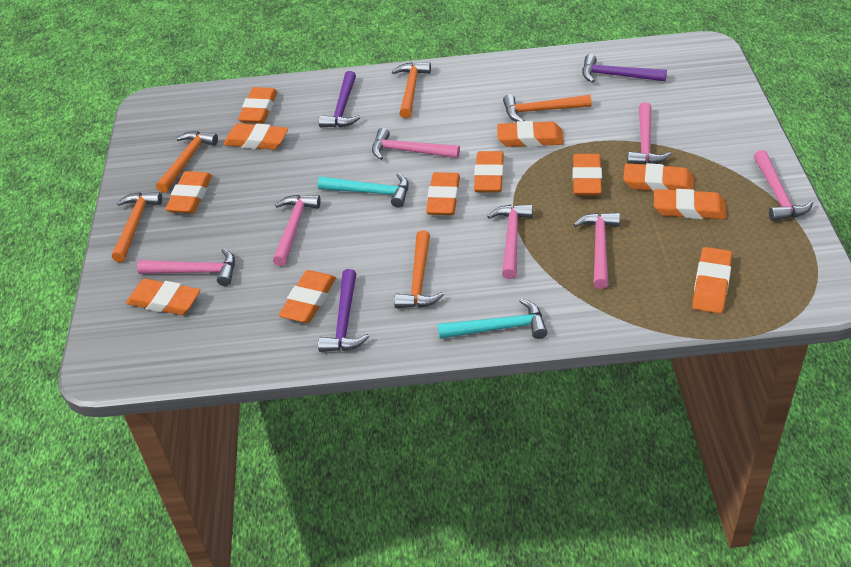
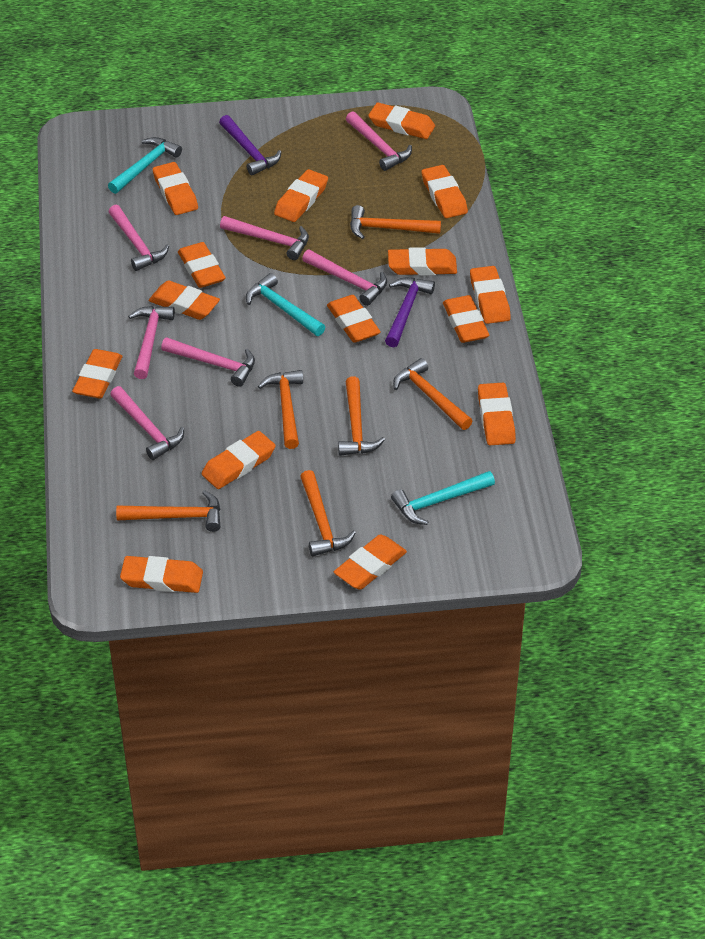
orange eraser: 12 -> 15
orange hammer: 5 -> 6
purple hammer: 3 -> 2
turquoise hammer: 2 -> 3

